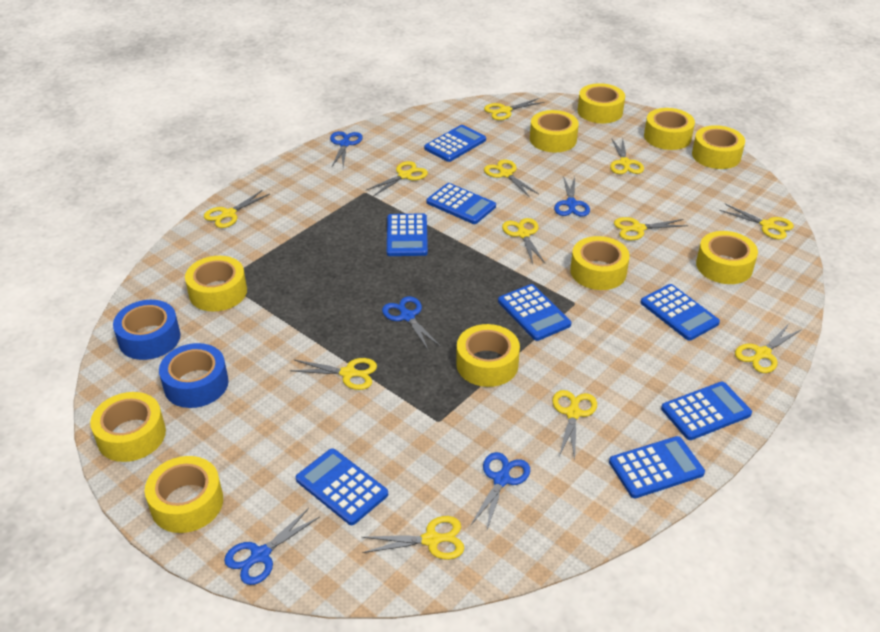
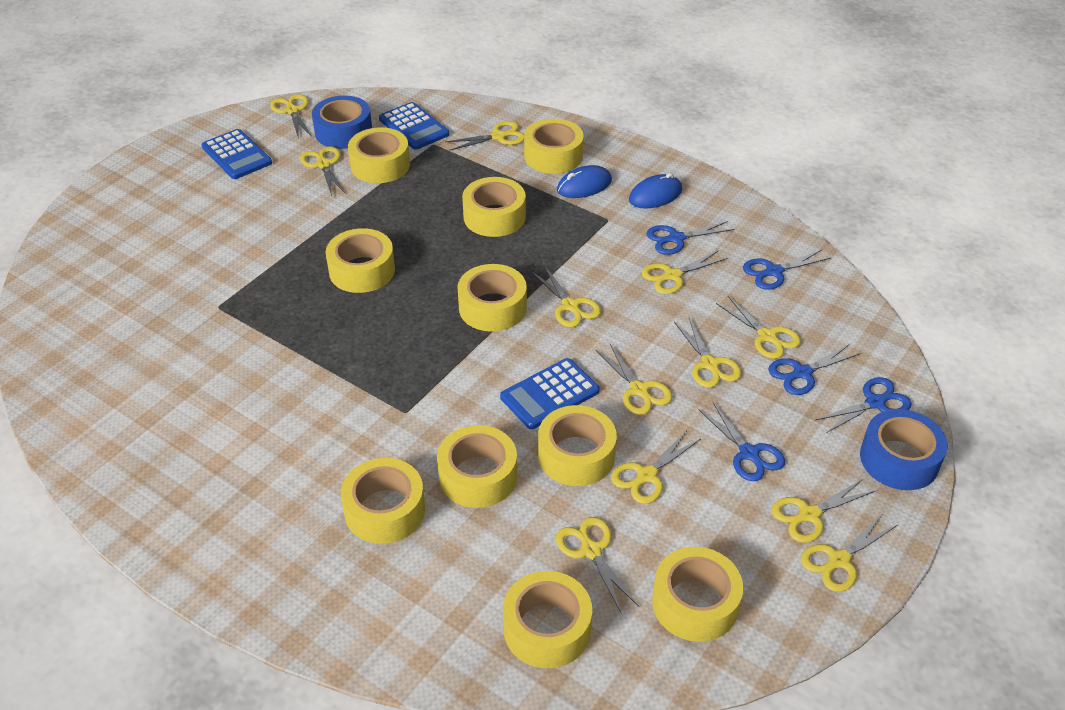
blue calculator: 8 -> 3
blue mouse: 0 -> 2

